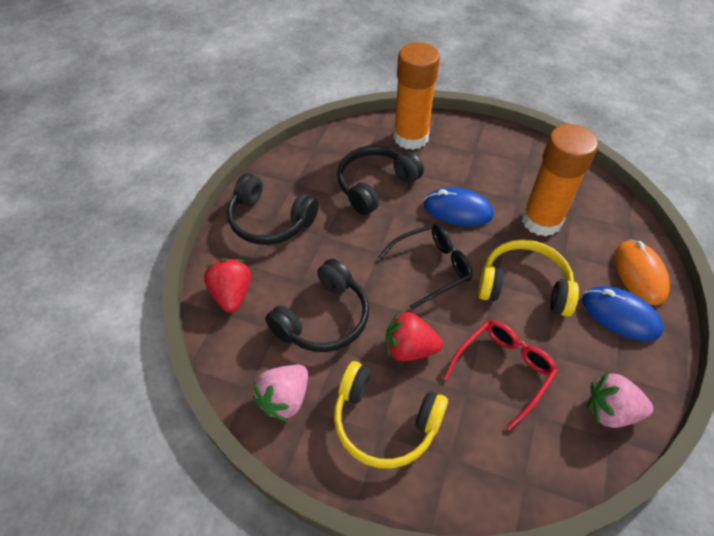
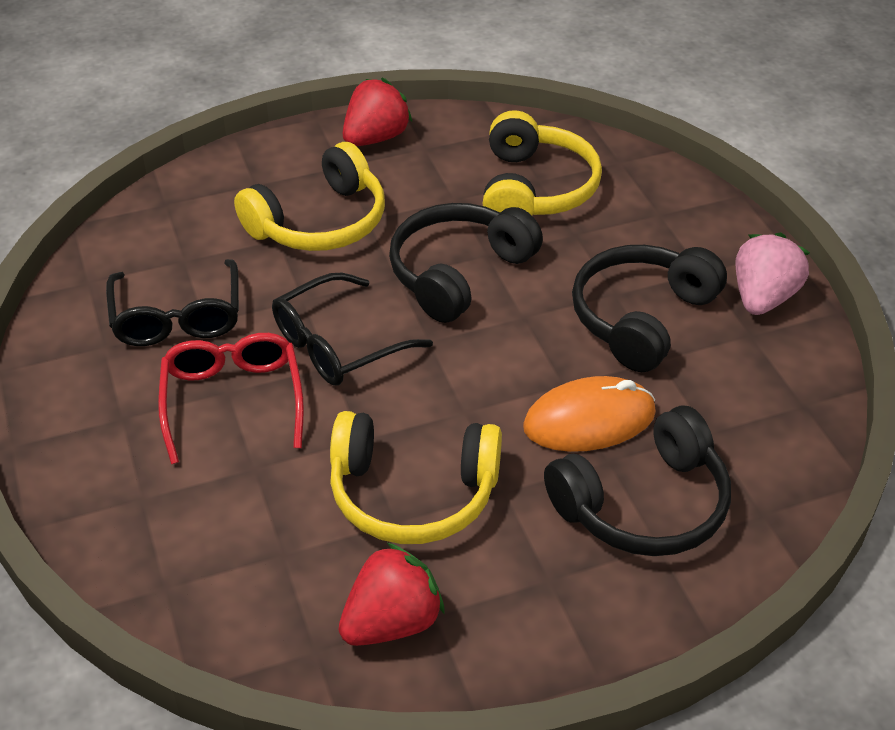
black glasses: 1 -> 2
blue mouse: 2 -> 0
orange glue stick: 2 -> 0
pink strawberry: 2 -> 1
yellow headphones: 2 -> 3

